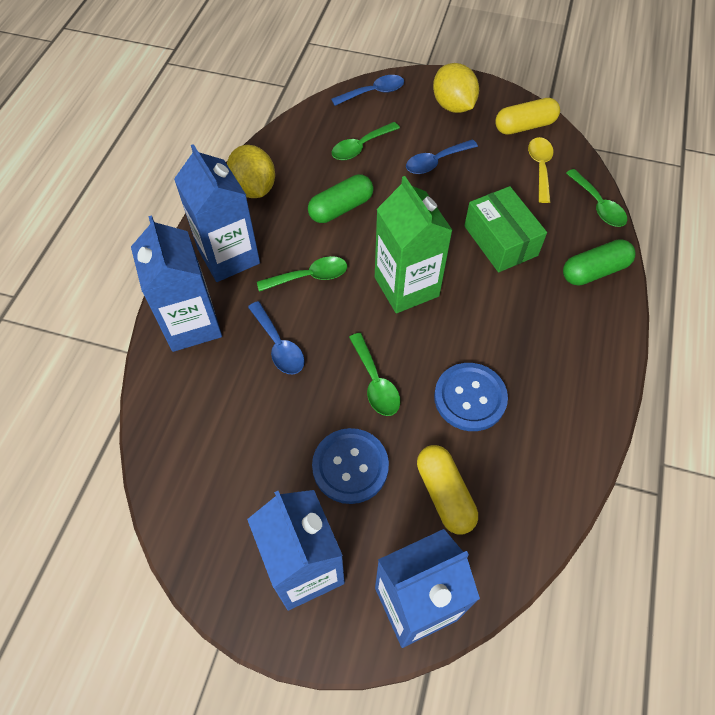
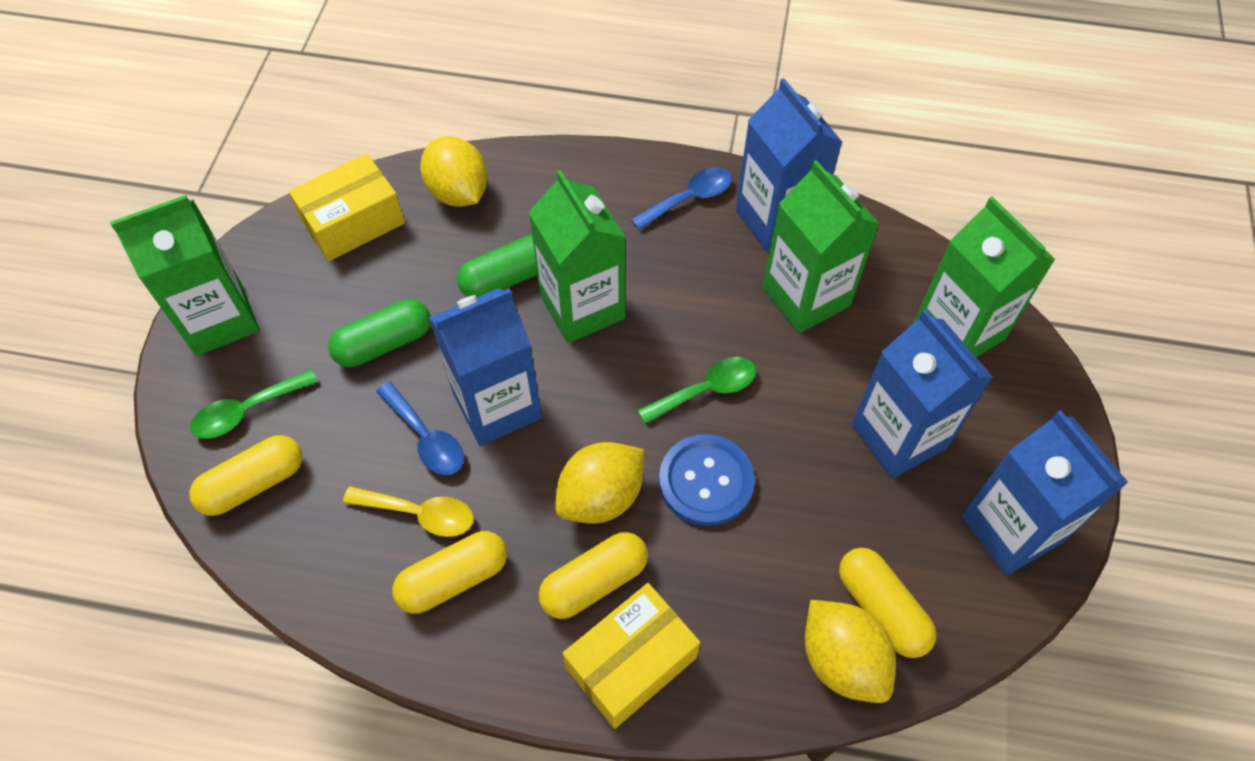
blue button: 2 -> 1
blue spoon: 3 -> 2
green box: 1 -> 0
green carton: 1 -> 4
green spoon: 4 -> 2
yellow box: 0 -> 2
yellow capsule: 2 -> 4
yellow lemon: 2 -> 3

